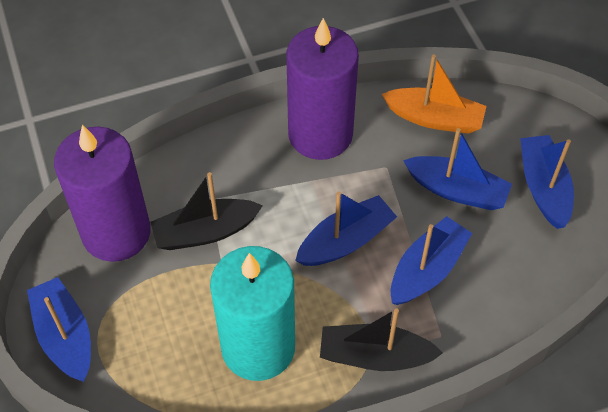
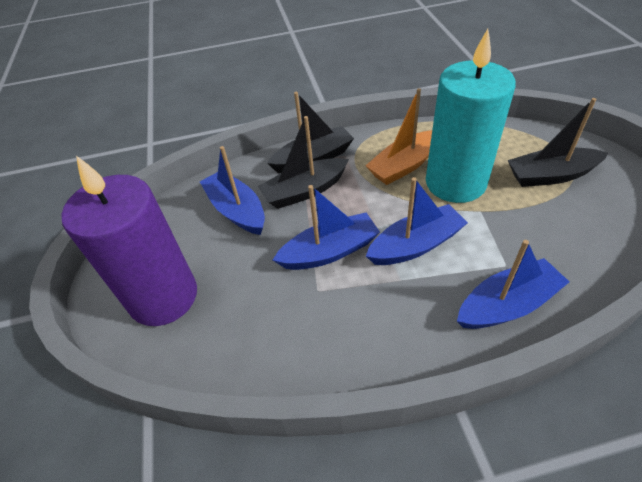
black boat: 2 -> 3
blue boat: 5 -> 4
purple candle: 2 -> 1

